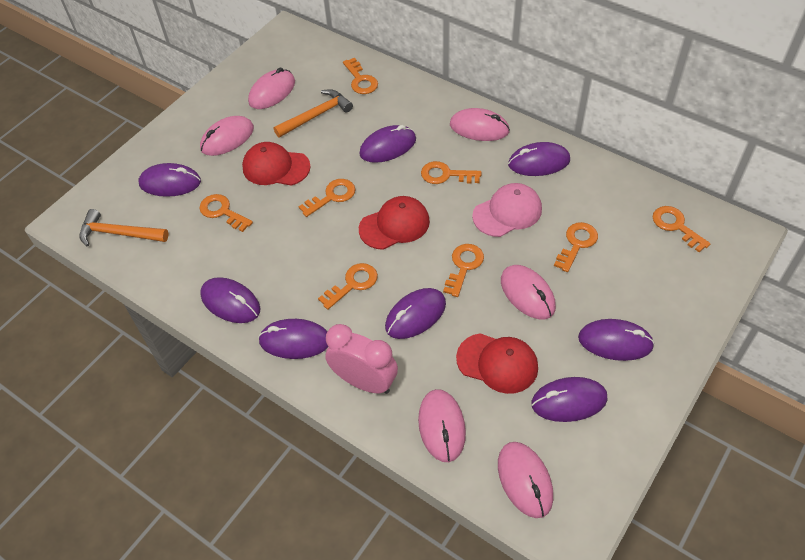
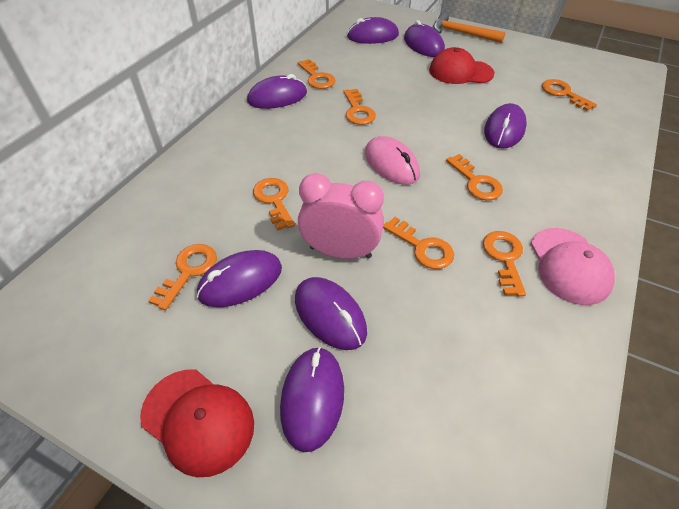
orange hammer: 2 -> 1
pink mouse: 6 -> 1
purple mouse: 8 -> 7
red cap: 3 -> 2

